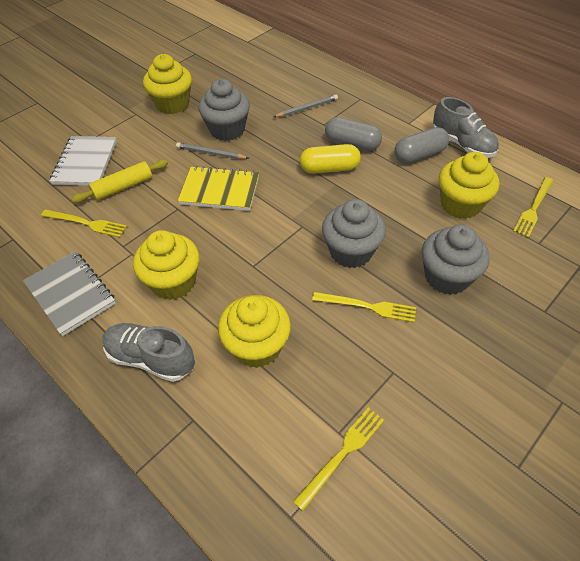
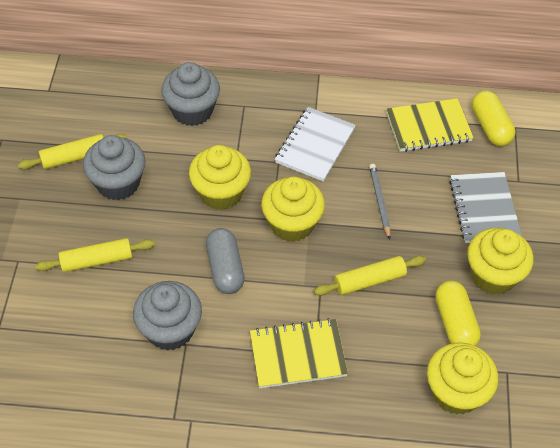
grey capsule: 2 -> 1
grey pencil: 2 -> 1
grey shoe: 2 -> 0
yellow capsule: 1 -> 2
yellow fork: 4 -> 0
yellow notebook: 1 -> 2
yellow rolling pin: 1 -> 3

